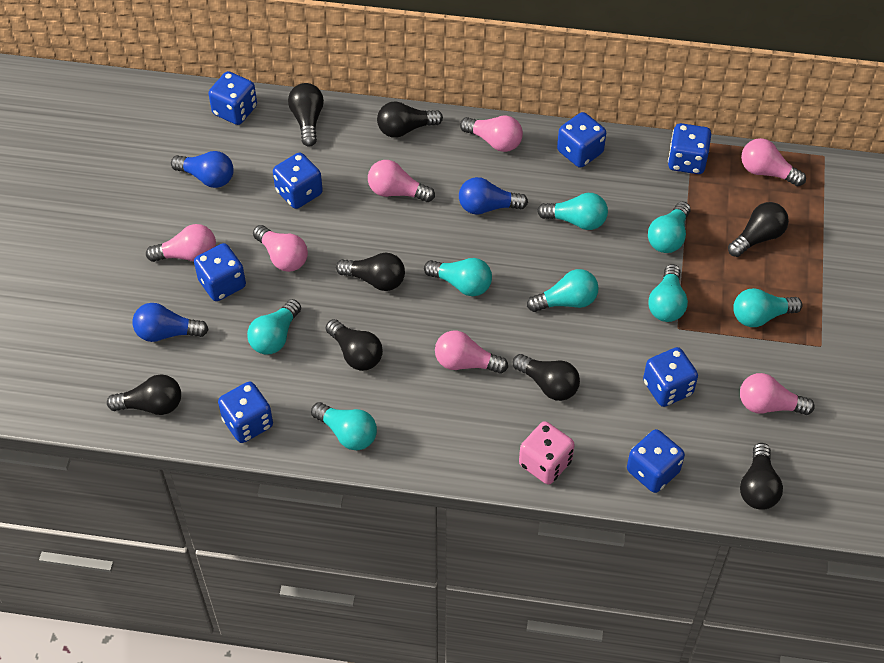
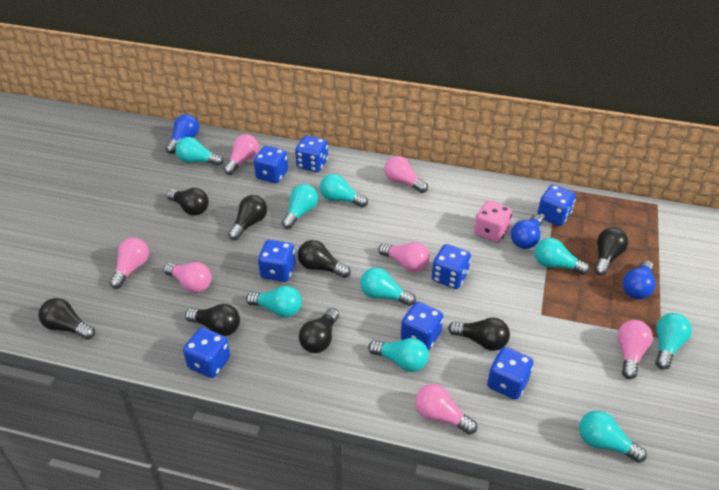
turquoise light bulb: 8 -> 9

